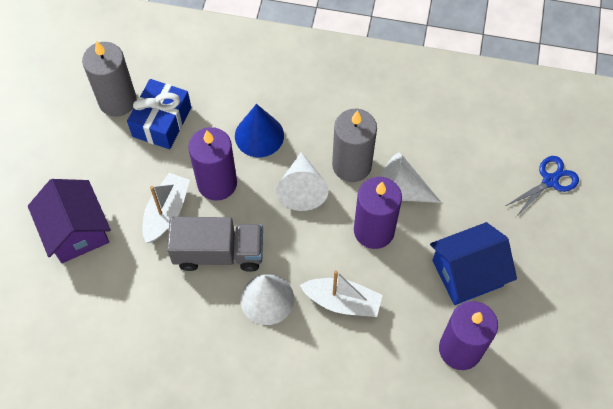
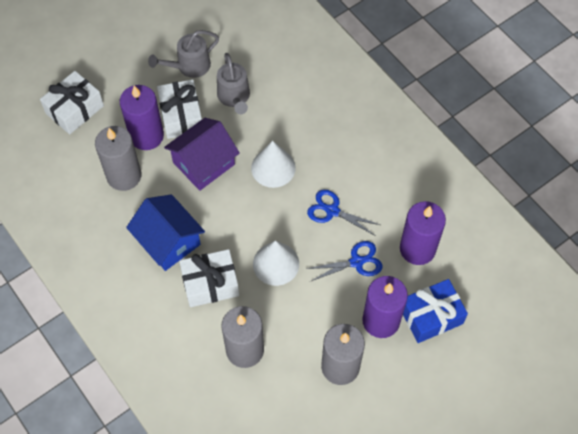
blue cone: 1 -> 0
blue scissors: 1 -> 2
grey candle: 2 -> 3
grey truck: 1 -> 0
grey watering can: 0 -> 2
white boat: 2 -> 0
white cone: 3 -> 2
white gift: 0 -> 3

